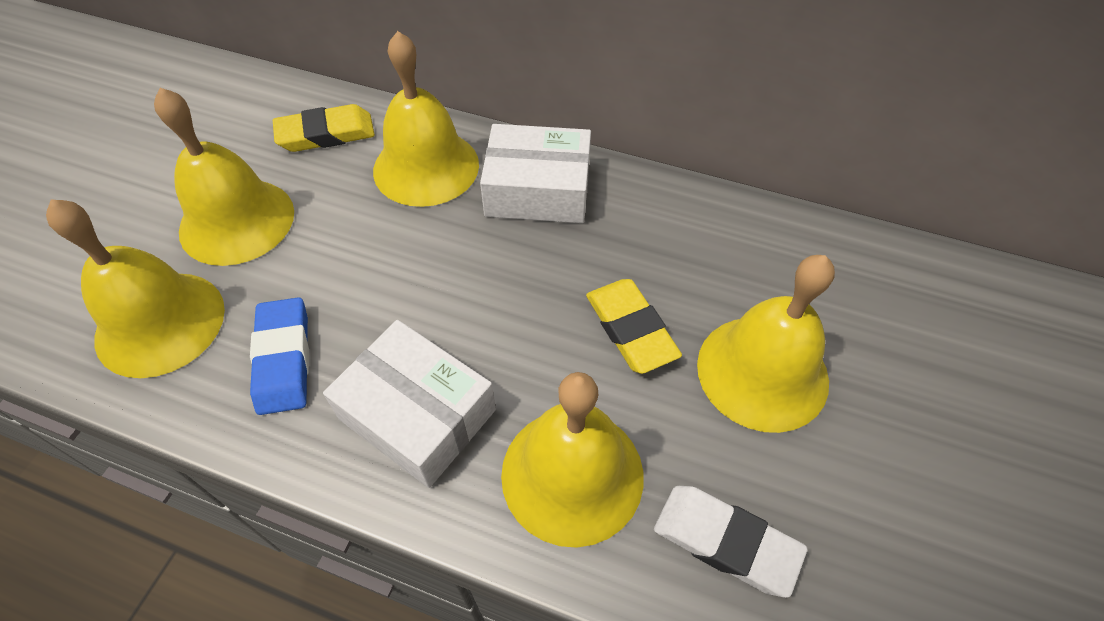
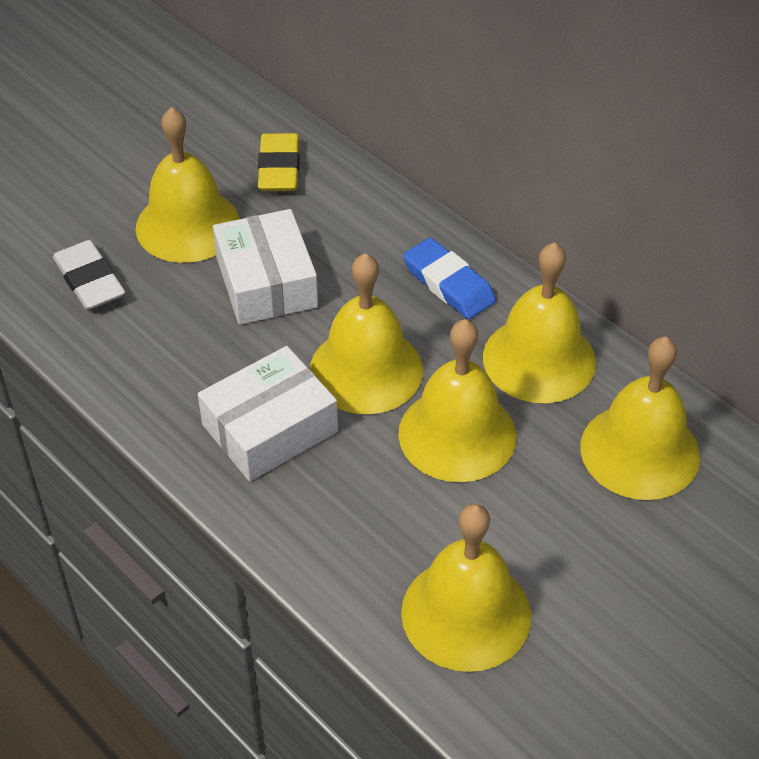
yellow bell: 5 -> 6
yellow eraser: 2 -> 1

